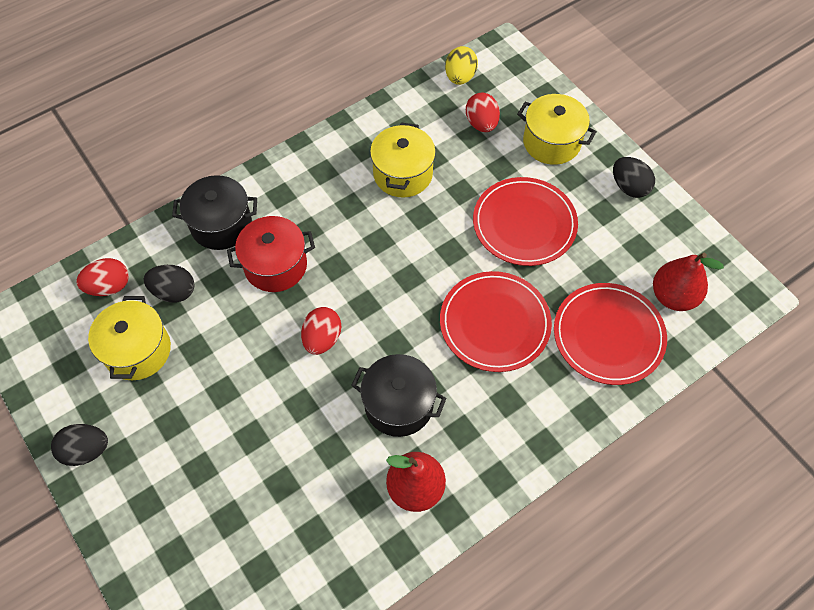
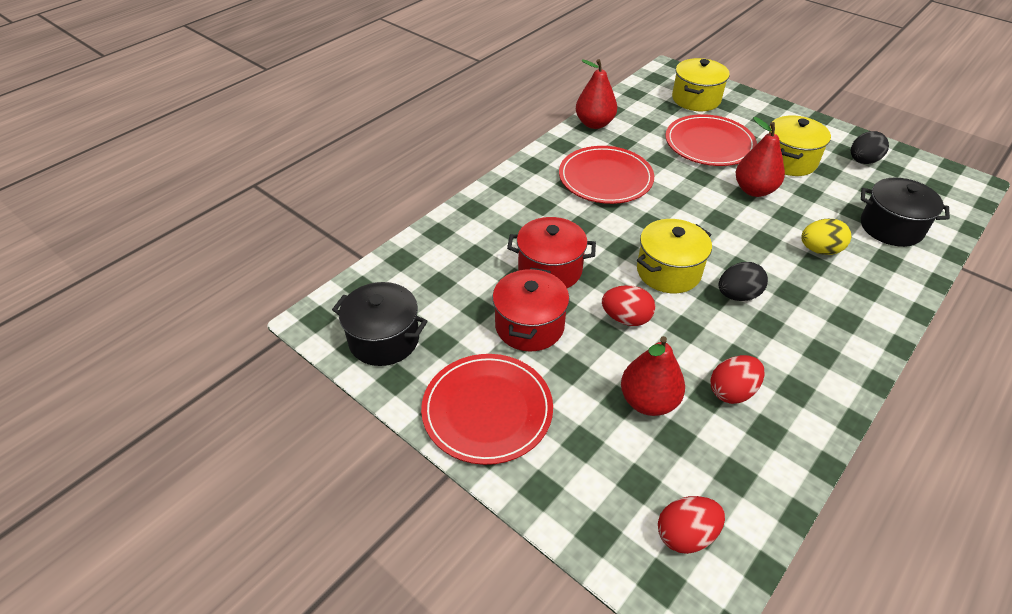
black egg: 3 -> 2
red pear: 2 -> 3
red pot: 1 -> 2

